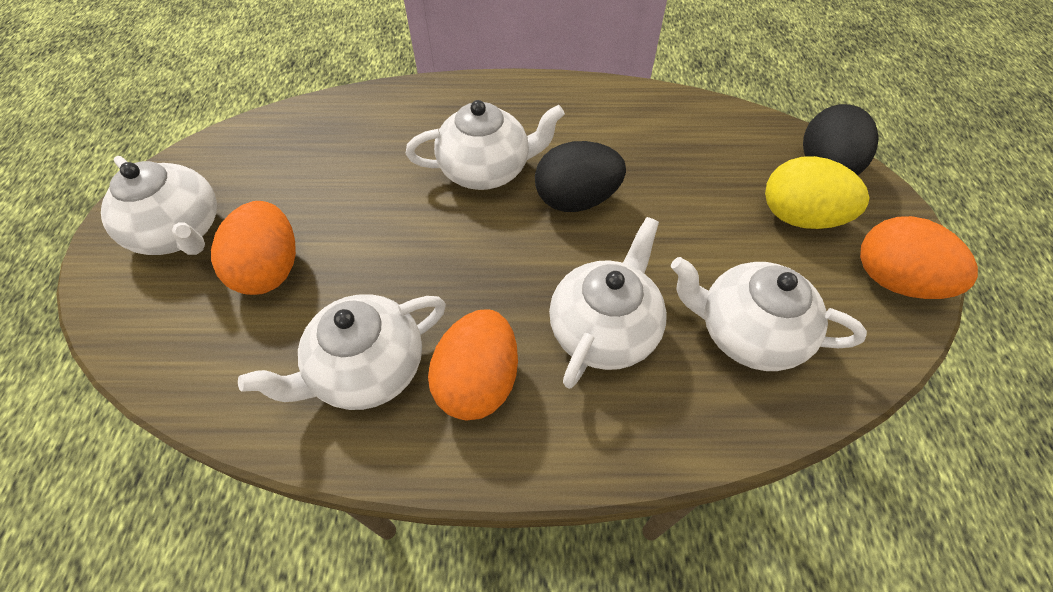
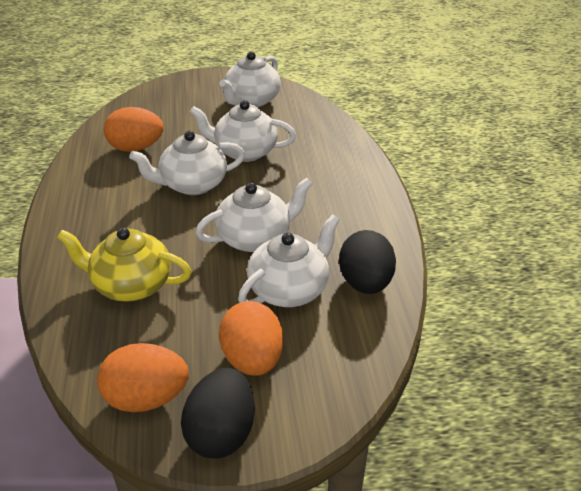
yellow egg: 1 -> 0
yellow teapot: 0 -> 1

